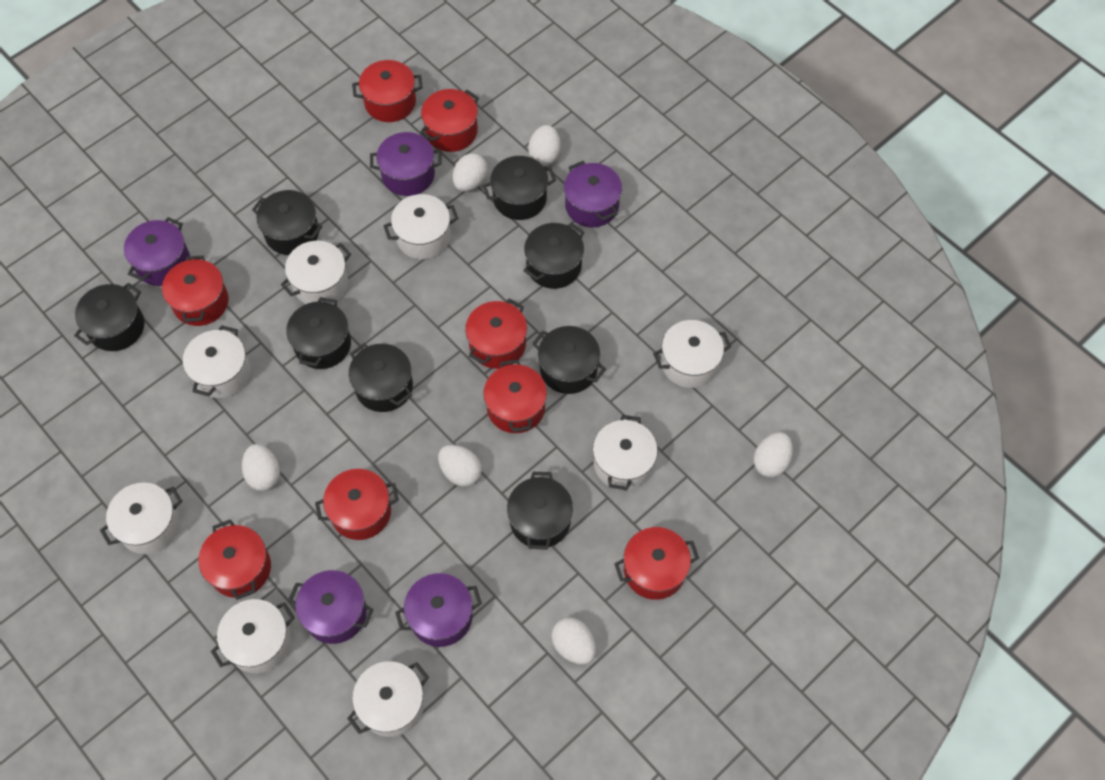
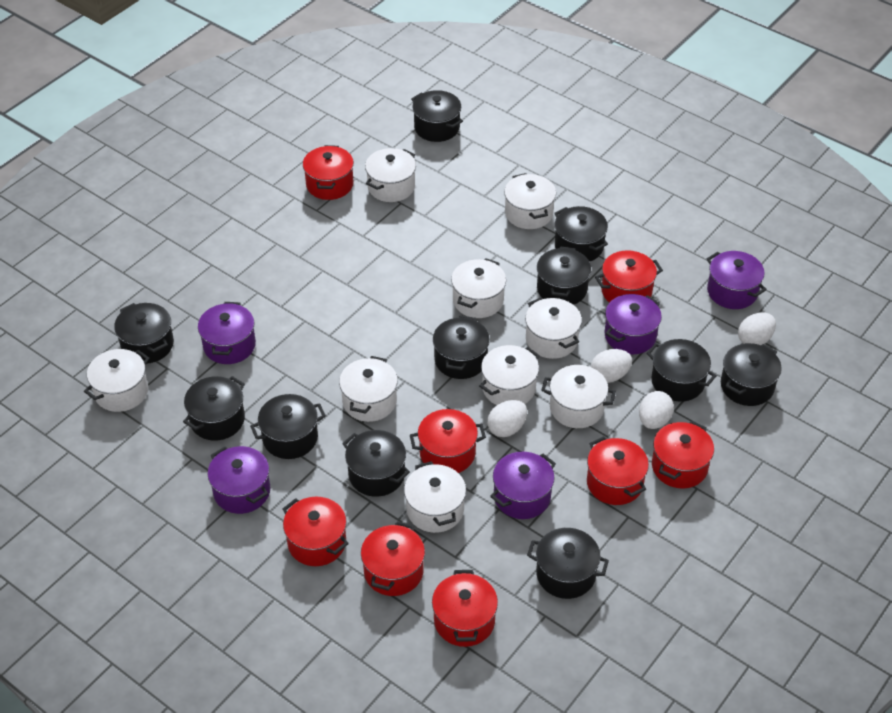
black pot: 8 -> 11
white egg: 6 -> 4
white pot: 8 -> 9

